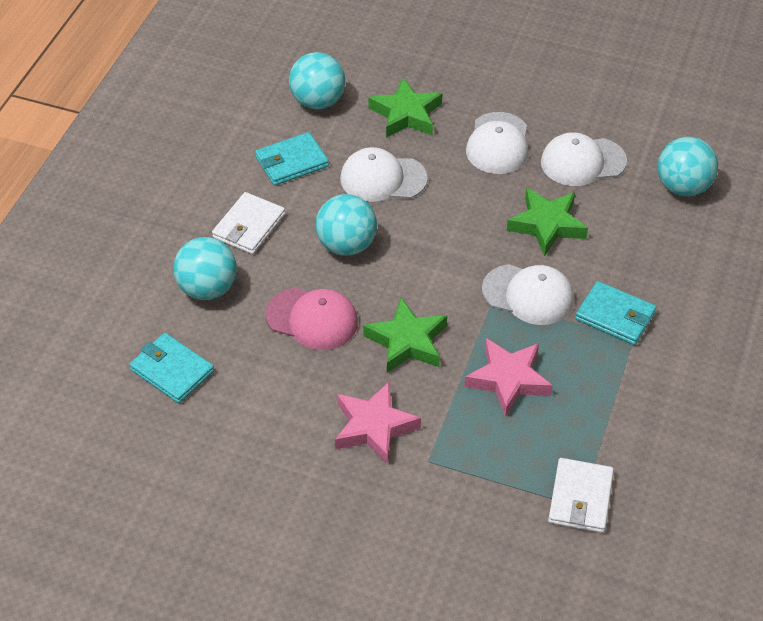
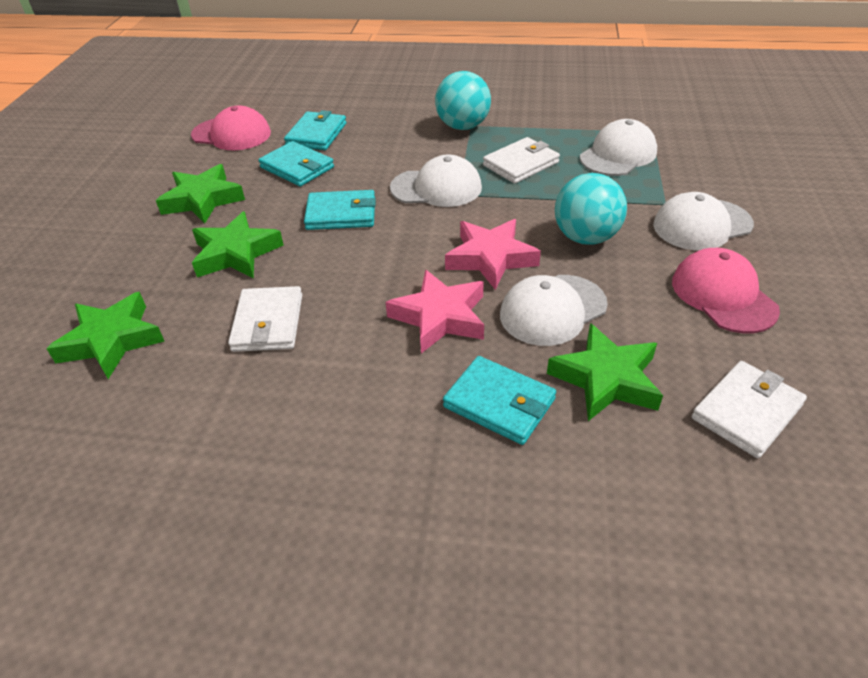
green star: 3 -> 4
pink cap: 1 -> 2
turquoise ball: 4 -> 2
turquoise wallet: 3 -> 4
white wallet: 2 -> 3

